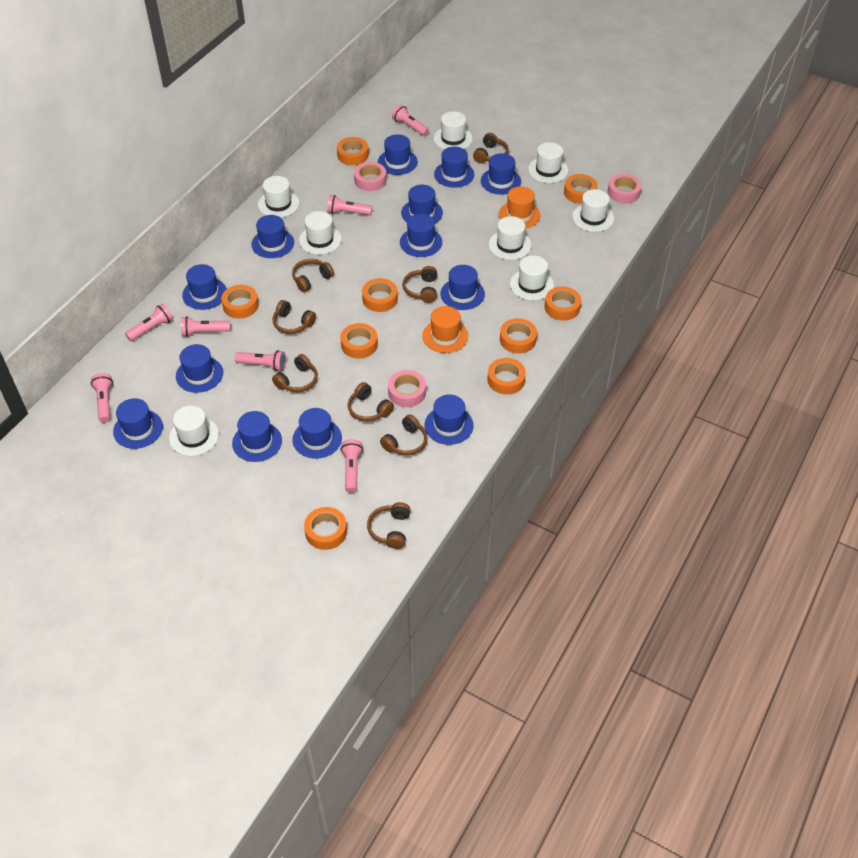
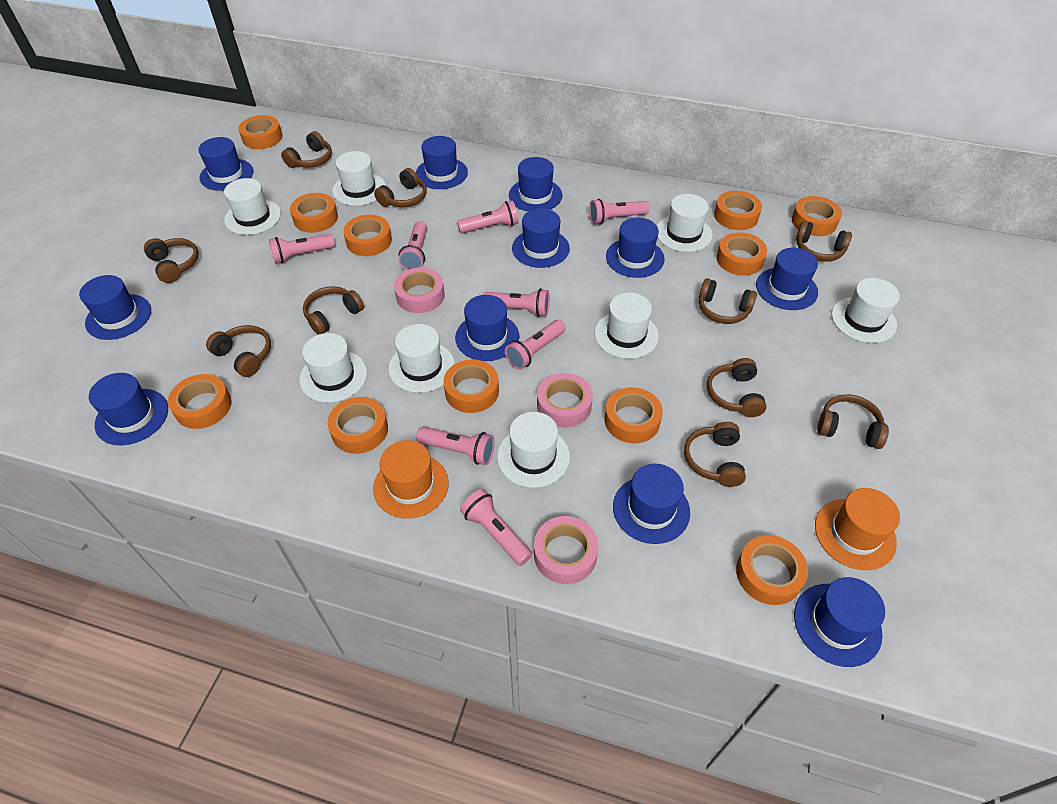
blue hat: 13 -> 11
brown headphones: 8 -> 10
orange tape: 9 -> 11
pink flashlight: 7 -> 8

